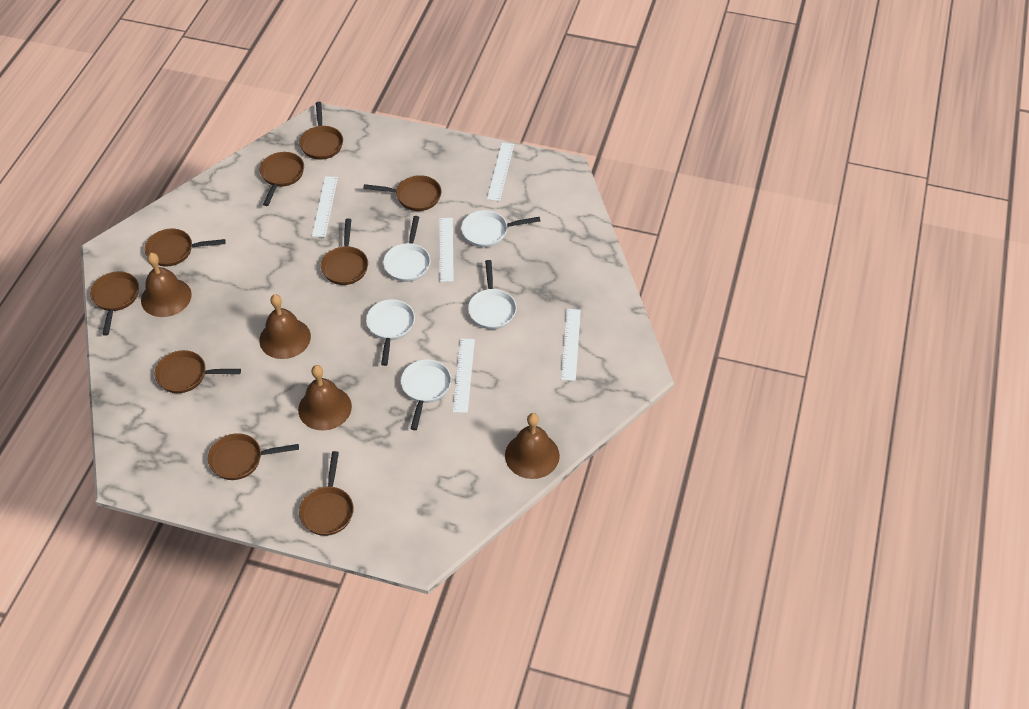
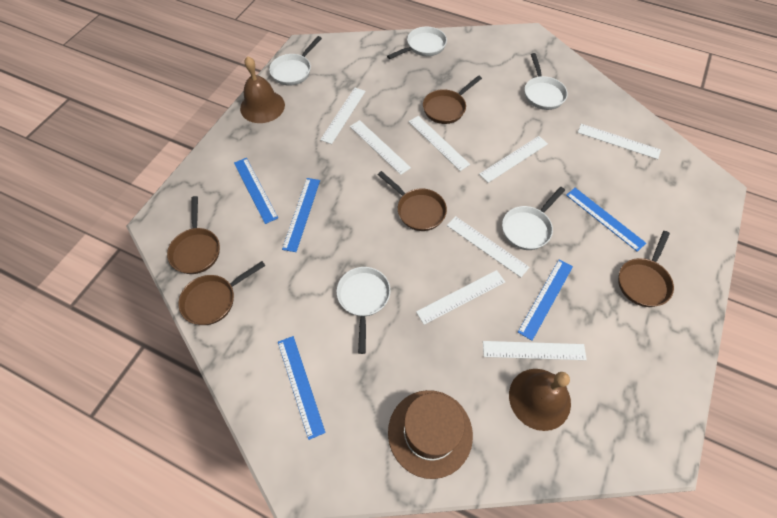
blue ruler: 0 -> 5
brown bell: 4 -> 2
brown hat: 0 -> 1
brown pan: 9 -> 5
white ruler: 5 -> 8

